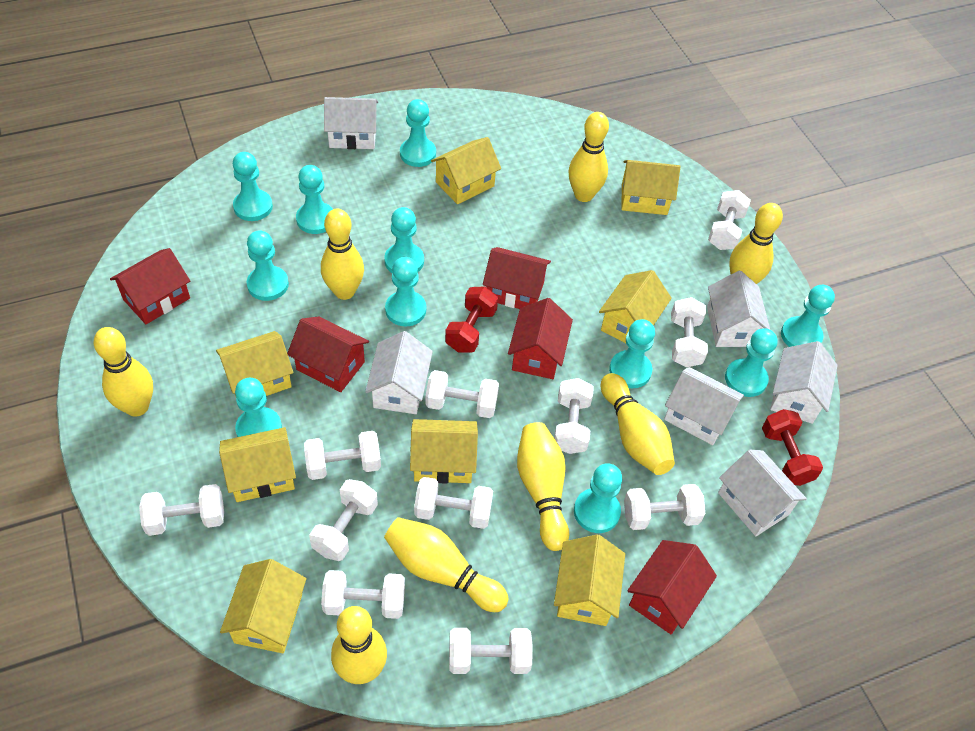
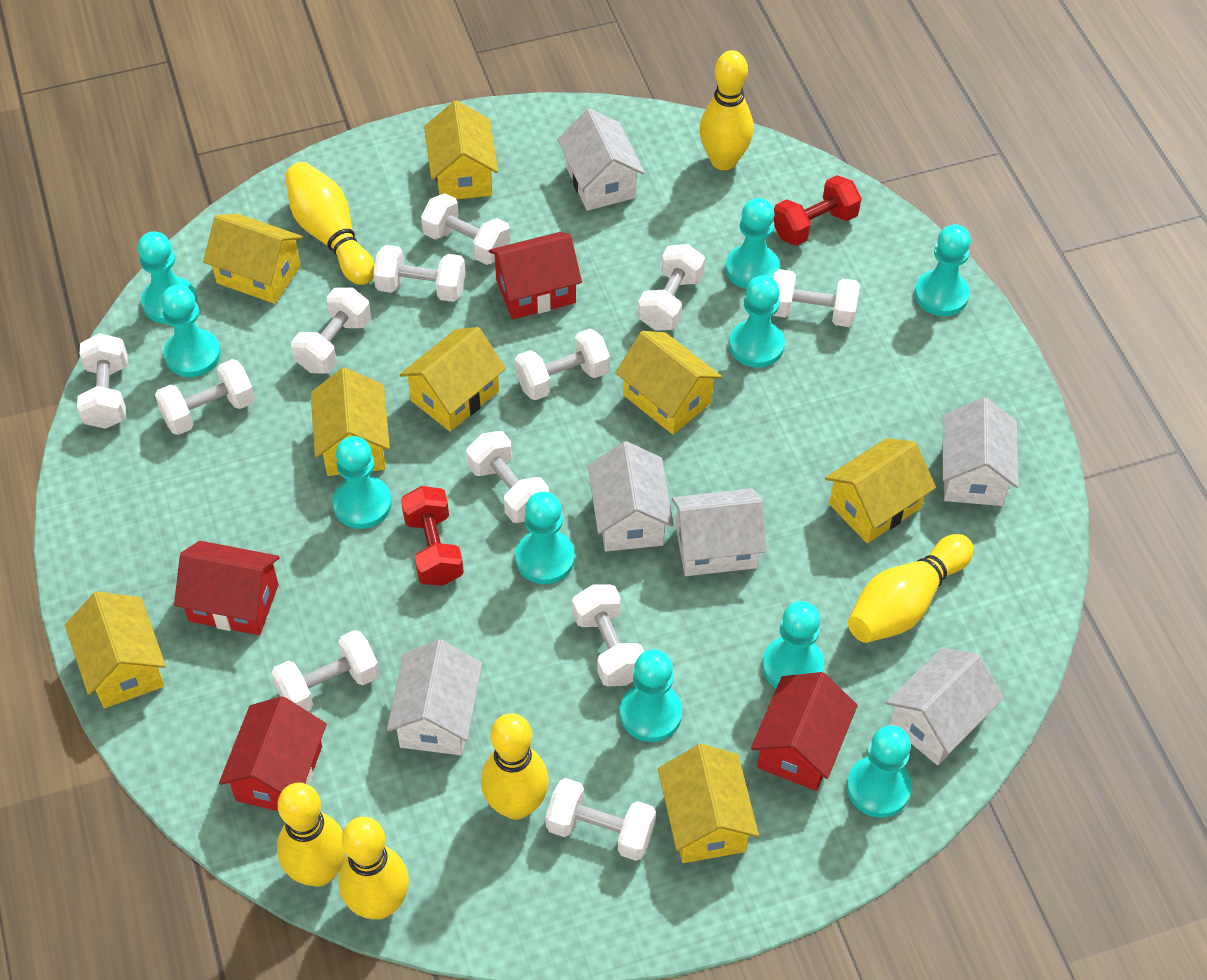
red house: 5 -> 4
turquoise pawn: 11 -> 10
white dumbbell: 11 -> 12
yellow bowling pin: 8 -> 6

